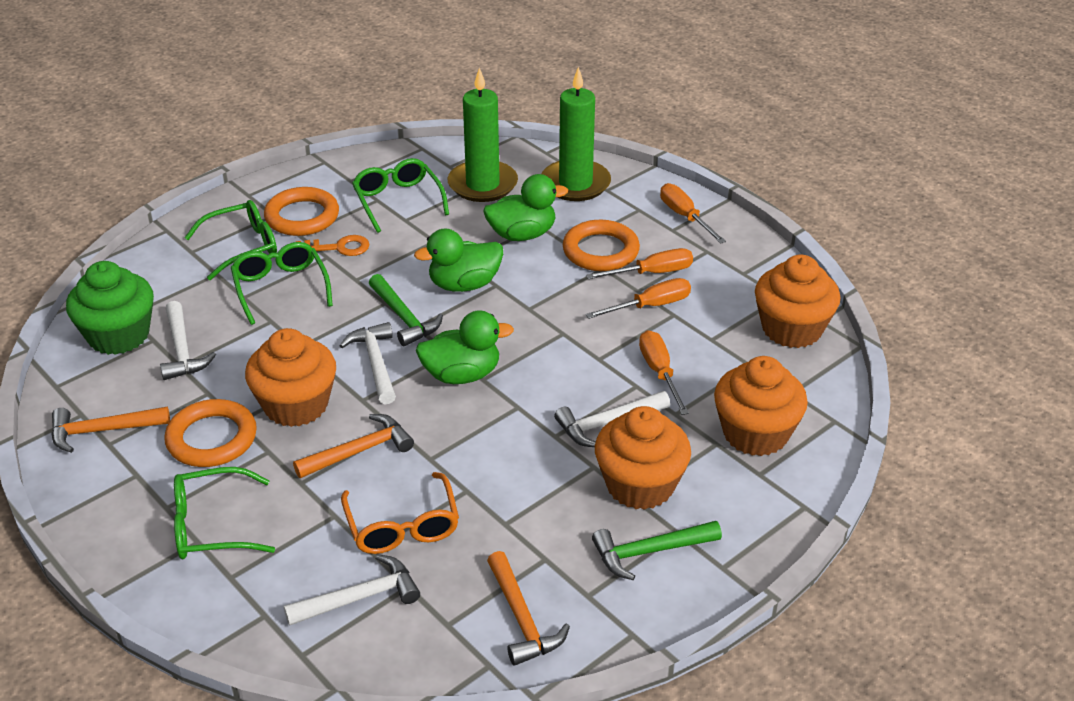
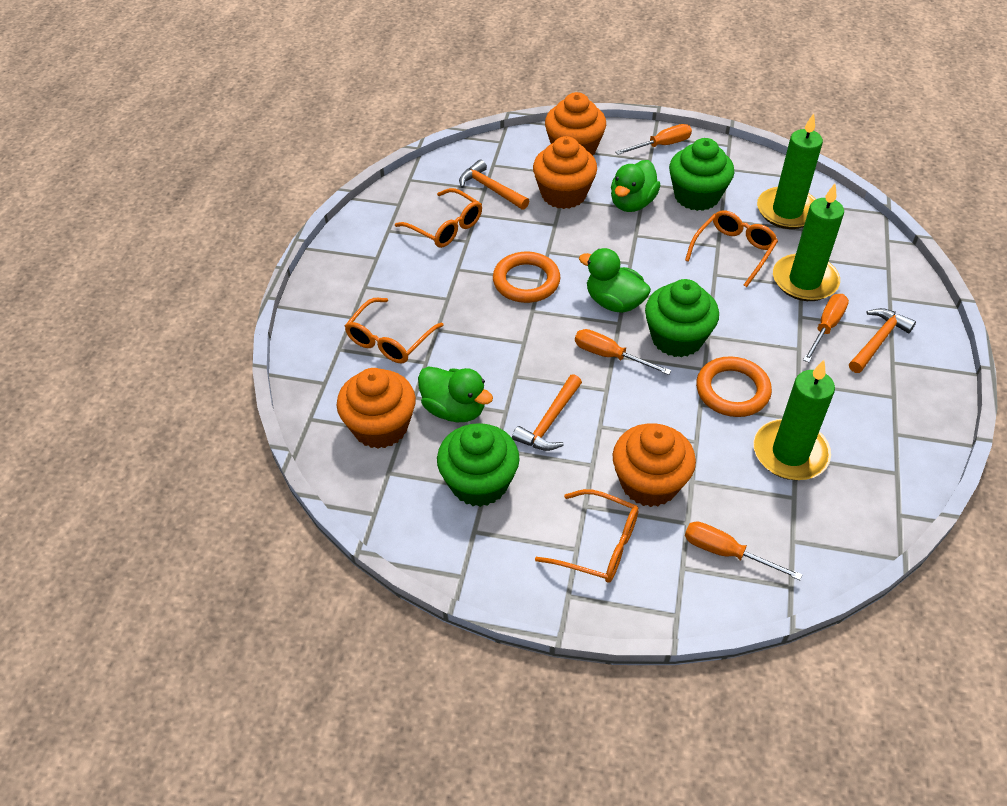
green candle: 2 -> 3
green cupcake: 1 -> 3
green glasses: 4 -> 0
green hammer: 2 -> 0
orange glasses: 1 -> 4
orange key: 1 -> 0
orange ring: 3 -> 2
white hammer: 4 -> 0

